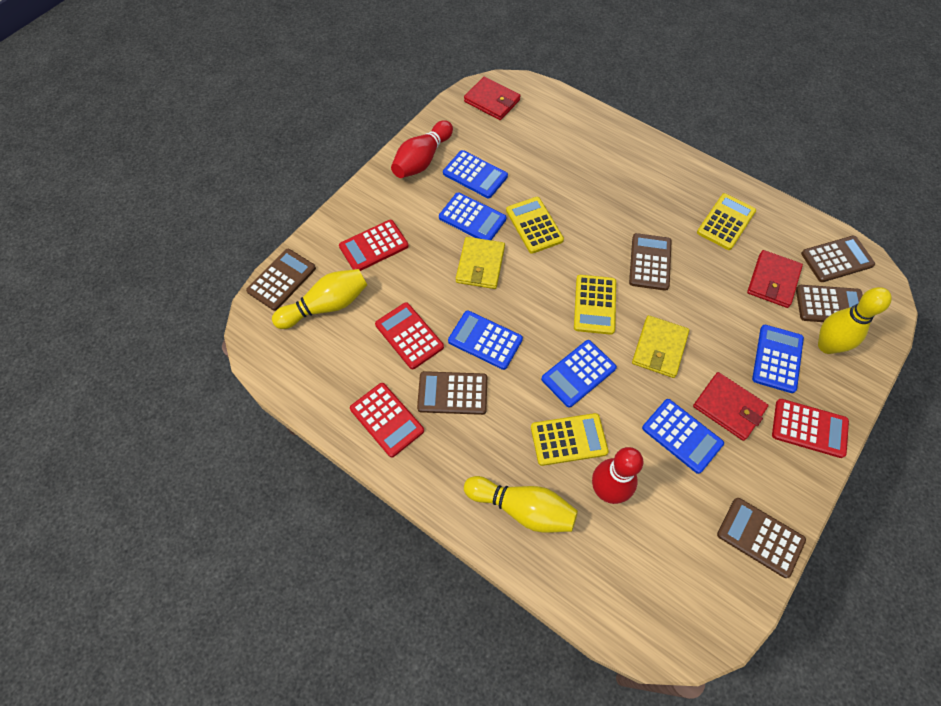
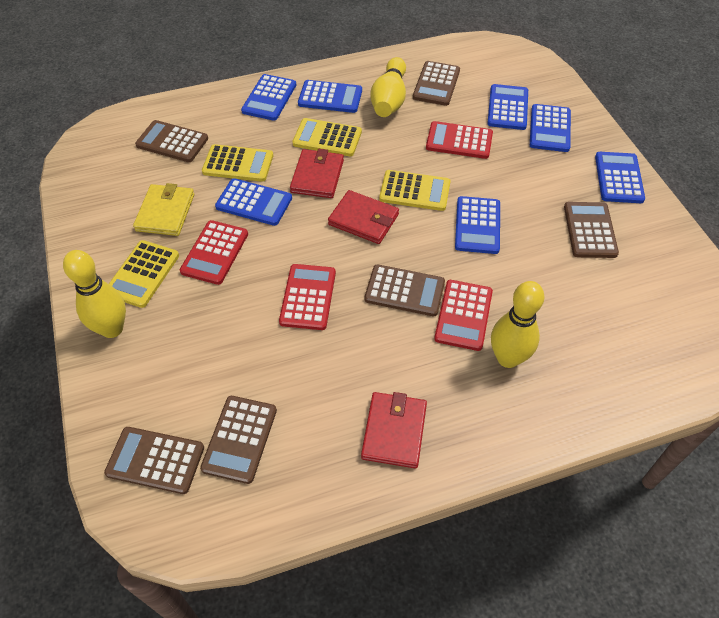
blue calculator: 6 -> 7
red bowling pin: 2 -> 0
yellow wallet: 2 -> 1

